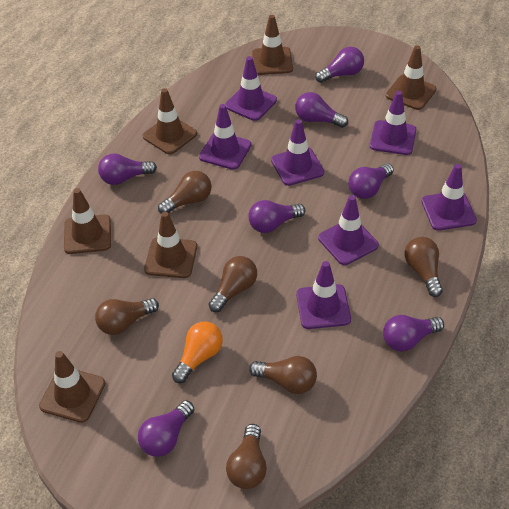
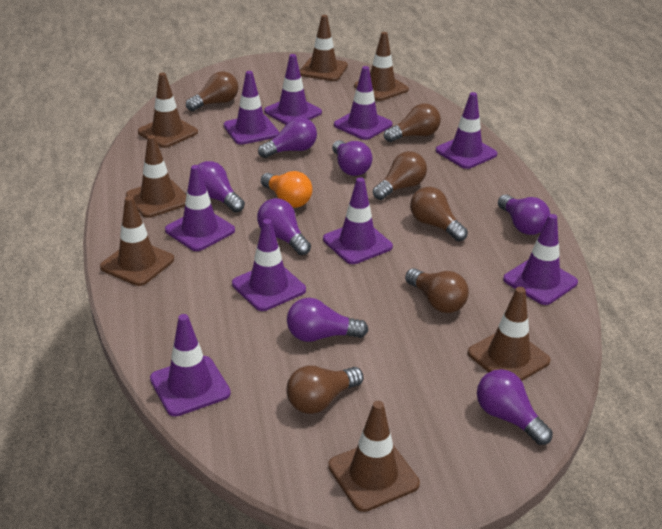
brown traffic cone: 6 -> 7
purple traffic cone: 7 -> 9

